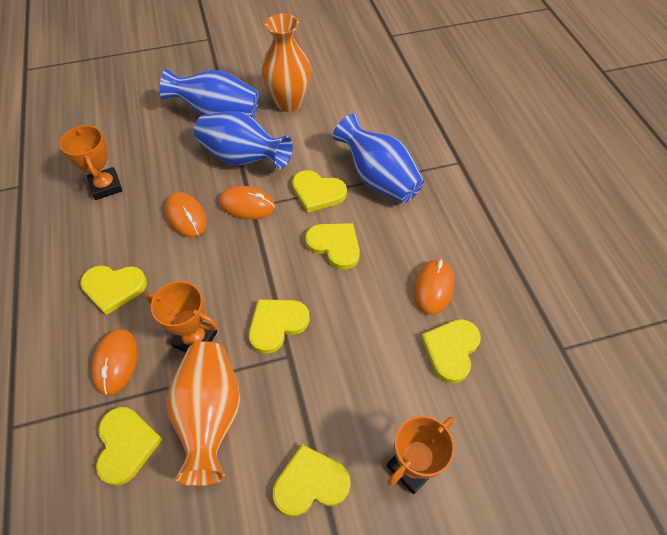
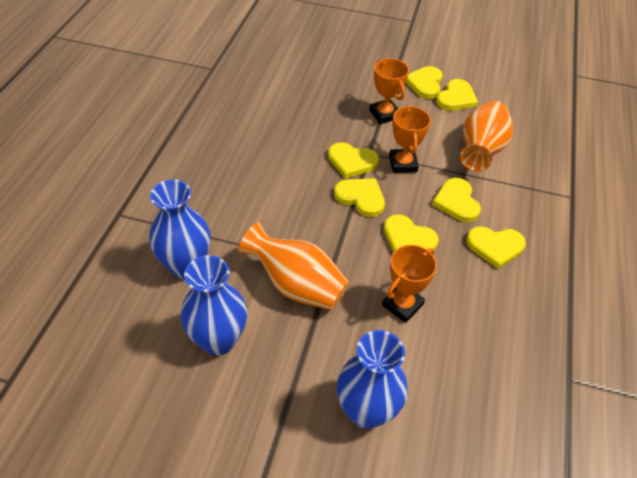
orange mouse: 4 -> 0

